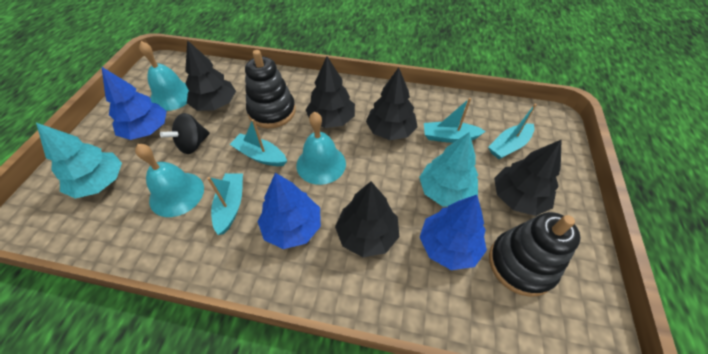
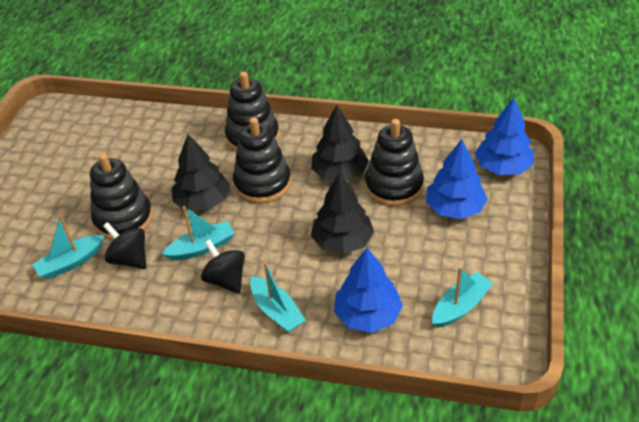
black spinning top: 1 -> 2
black stacking toy: 2 -> 4
black tree: 5 -> 3
turquoise bell: 3 -> 0
turquoise tree: 2 -> 0

